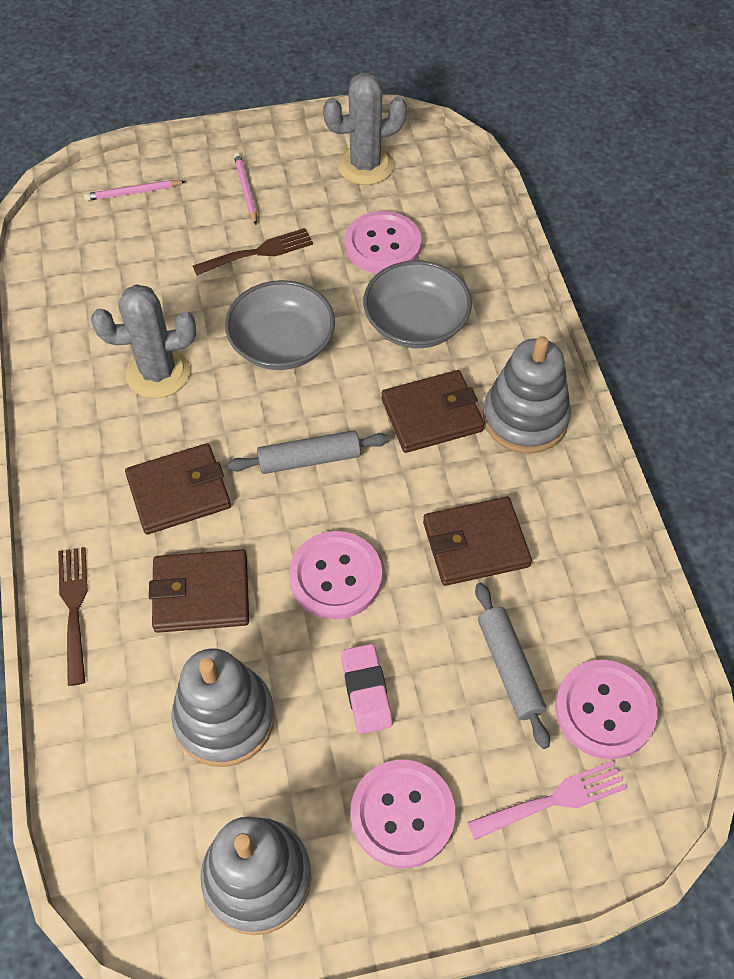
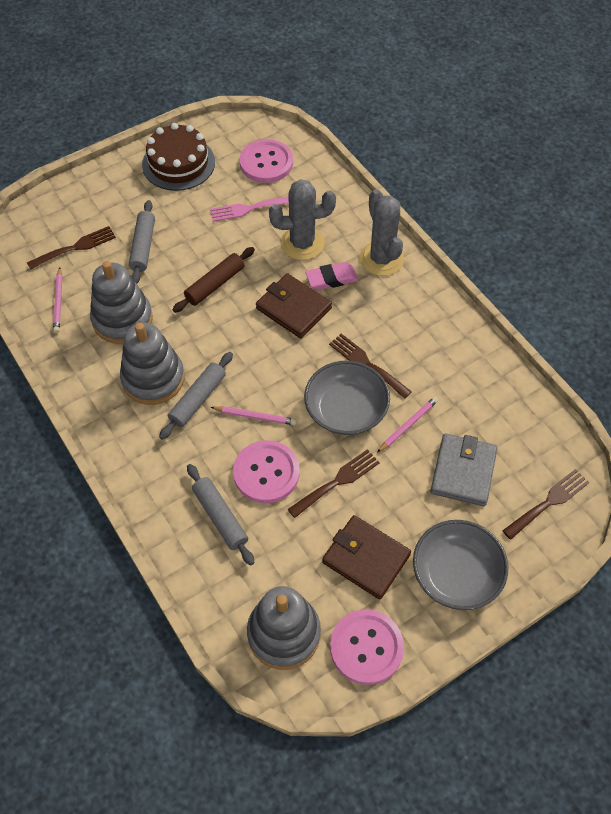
brown cake: 0 -> 1
brown fork: 2 -> 4
brown rolling pin: 0 -> 1
brown wallet: 4 -> 2
grey rolling pin: 2 -> 3
grey wallet: 0 -> 1
pink button: 4 -> 3
pink pencil: 2 -> 3

